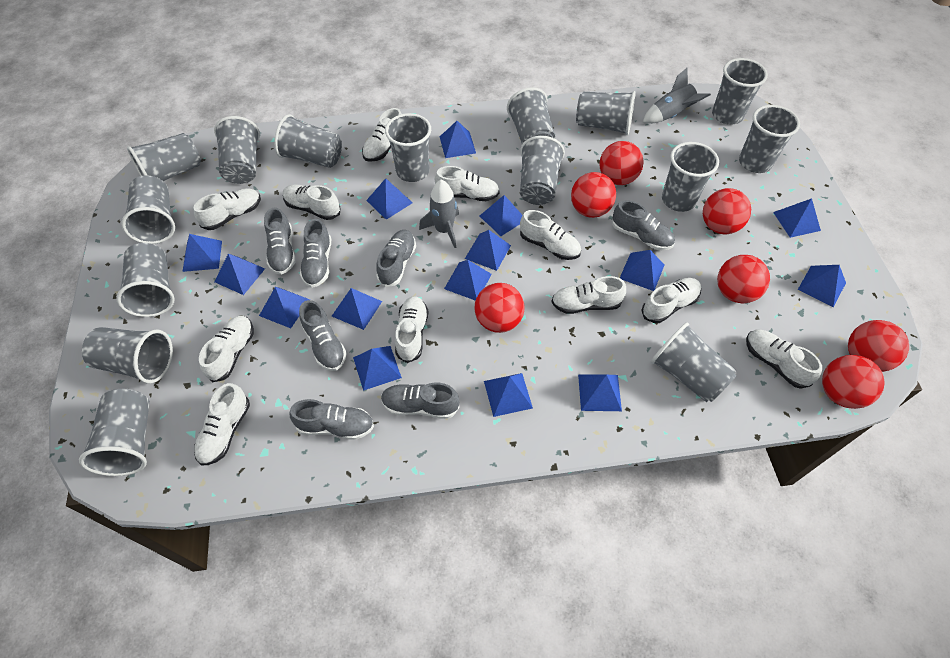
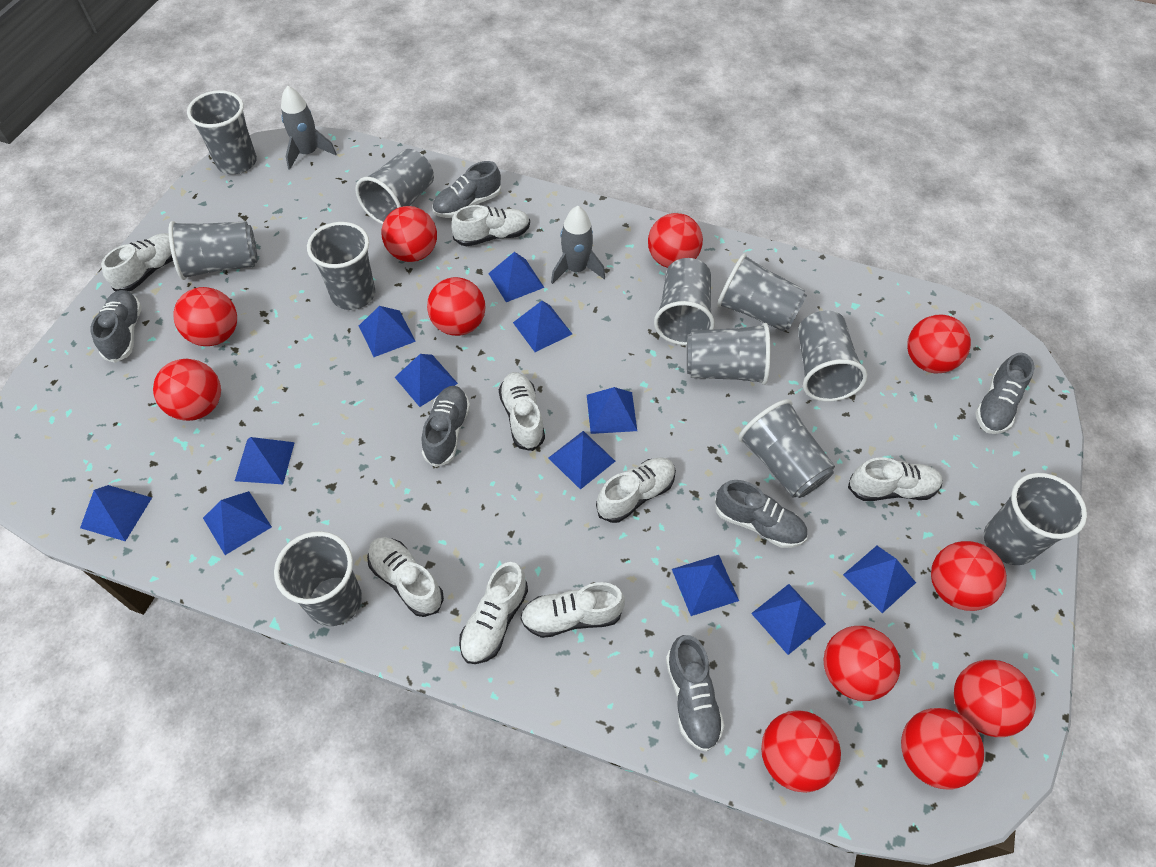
blue pyramid: 15 -> 12
grey cup: 15 -> 11
grey shoe: 7 -> 6
red ball: 7 -> 11
white shoe: 11 -> 8

